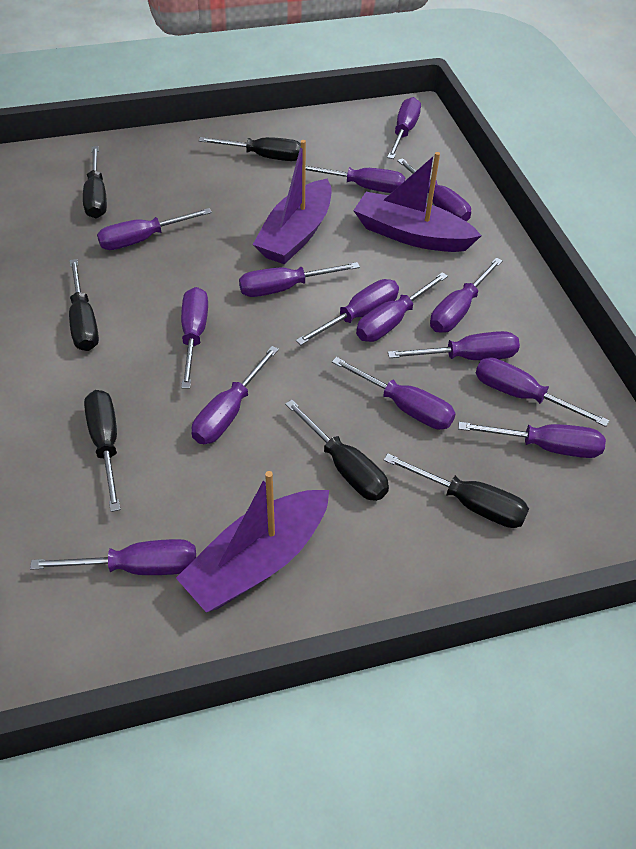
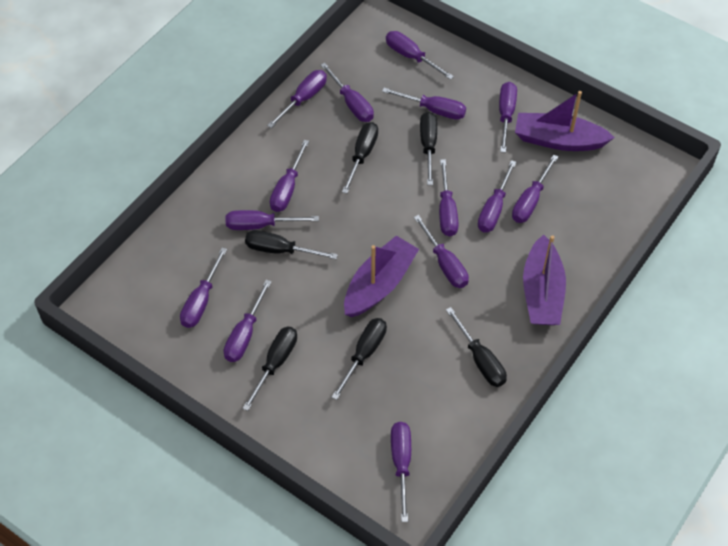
purple screwdriver: 15 -> 14

